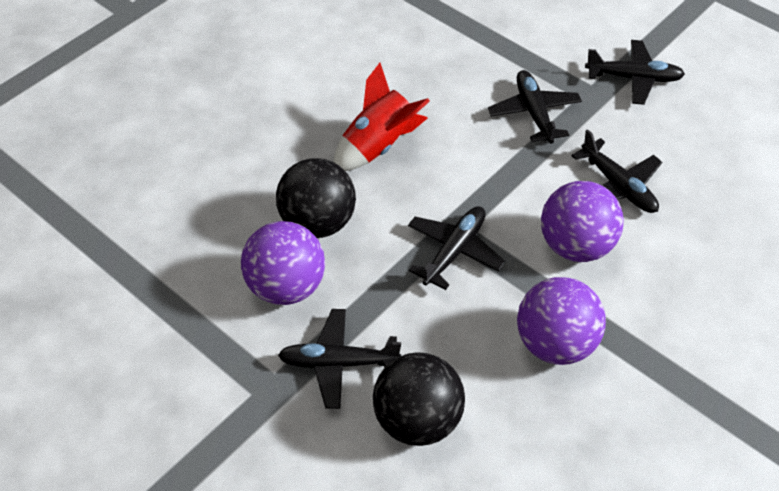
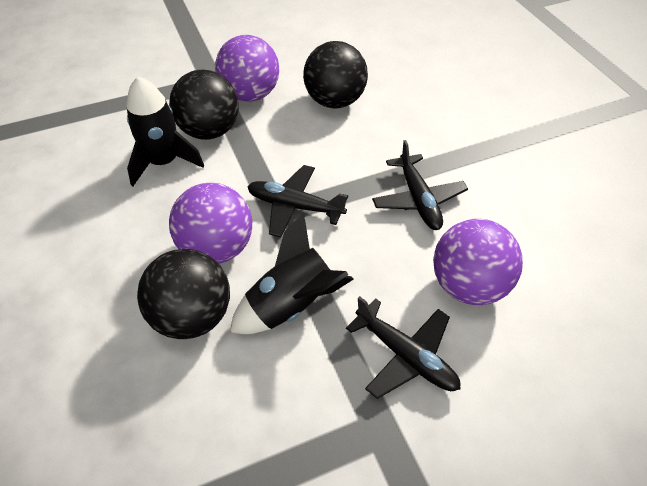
black ball: 2 -> 3
black plane: 5 -> 3
black rocket: 0 -> 2
red rocket: 1 -> 0

